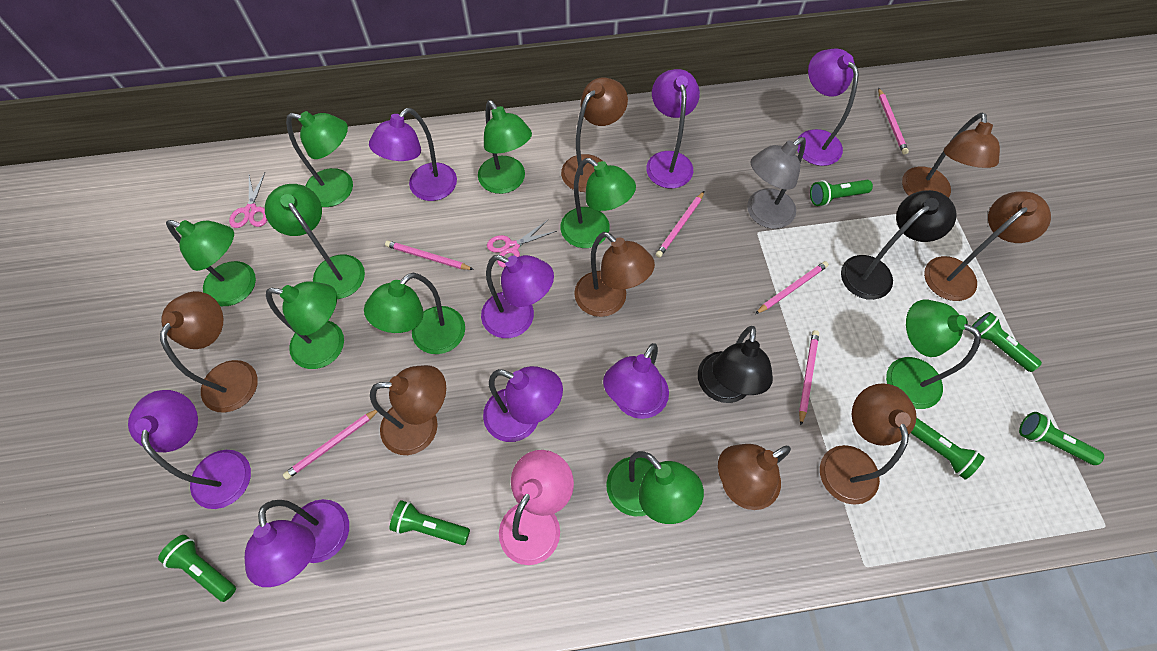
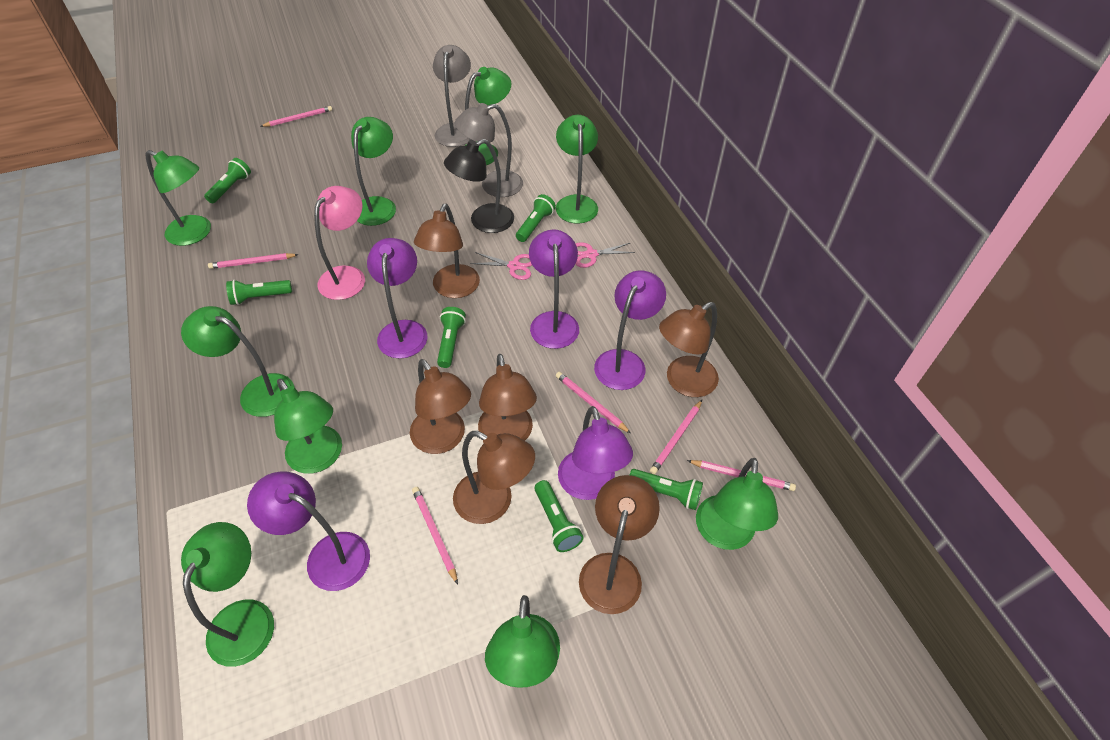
black lamp: 2 -> 1
brown lamp: 8 -> 6
grey lamp: 1 -> 2
purple lamp: 8 -> 5

